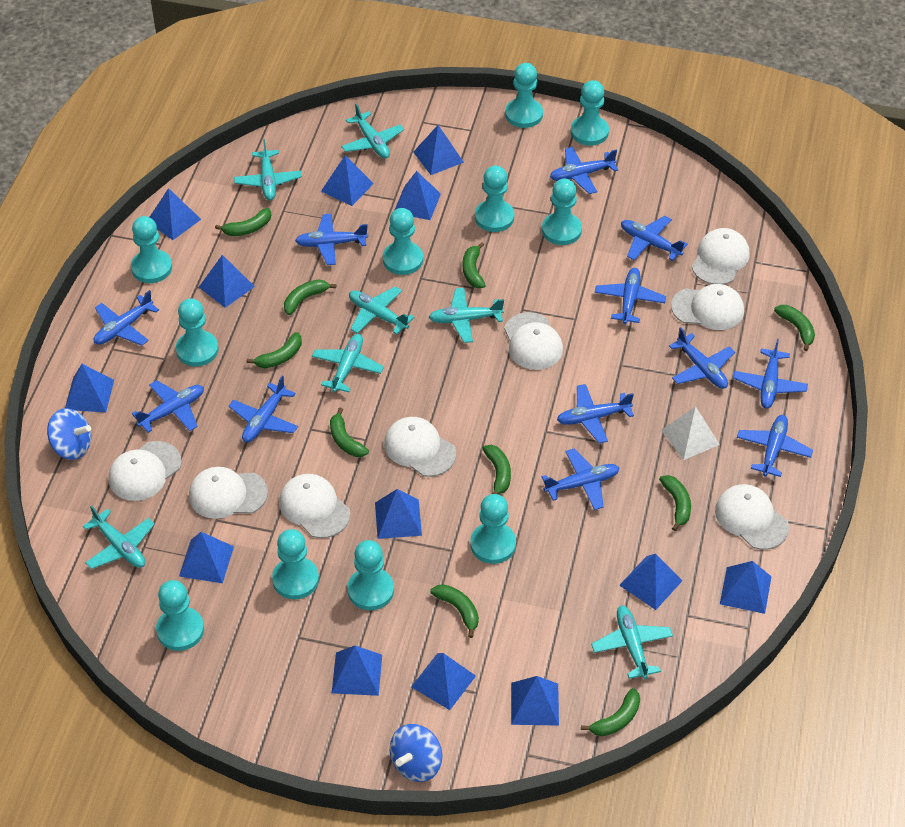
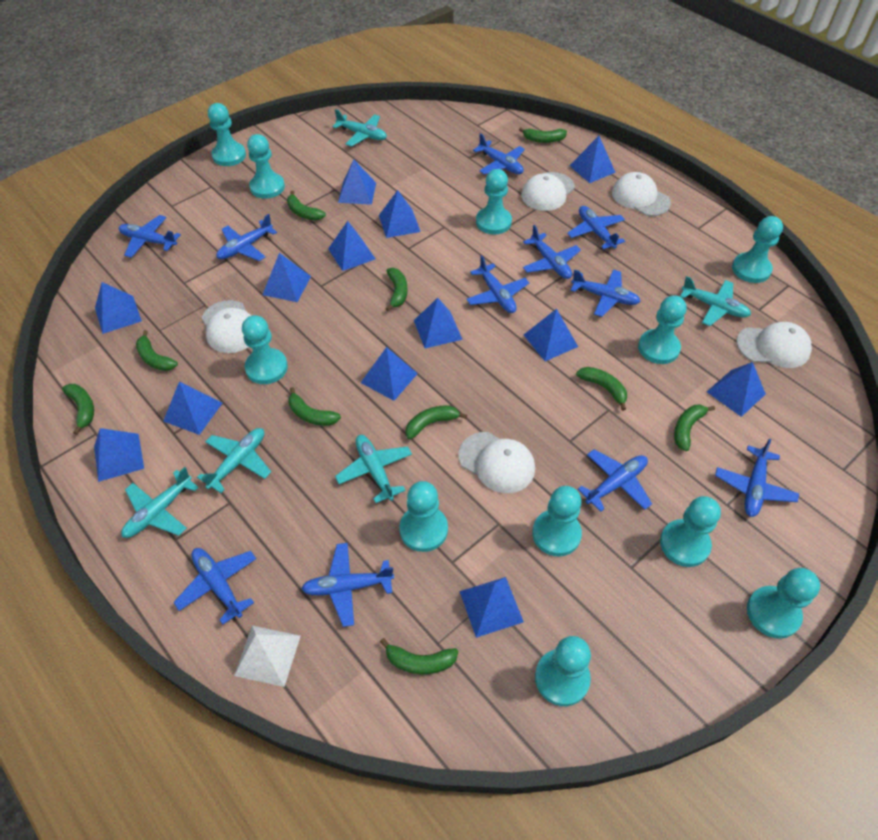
blue plane: 12 -> 11
blue spinning top: 2 -> 0
turquoise plane: 7 -> 5
white cap: 8 -> 5

